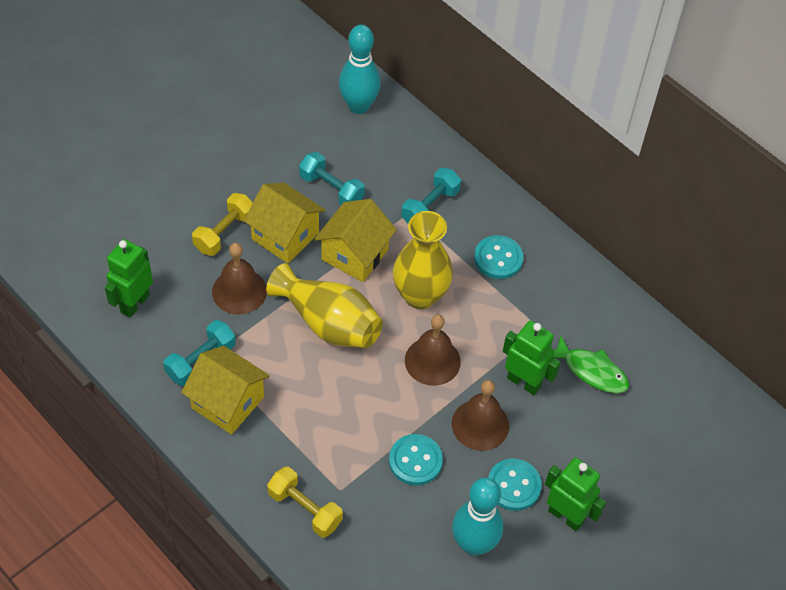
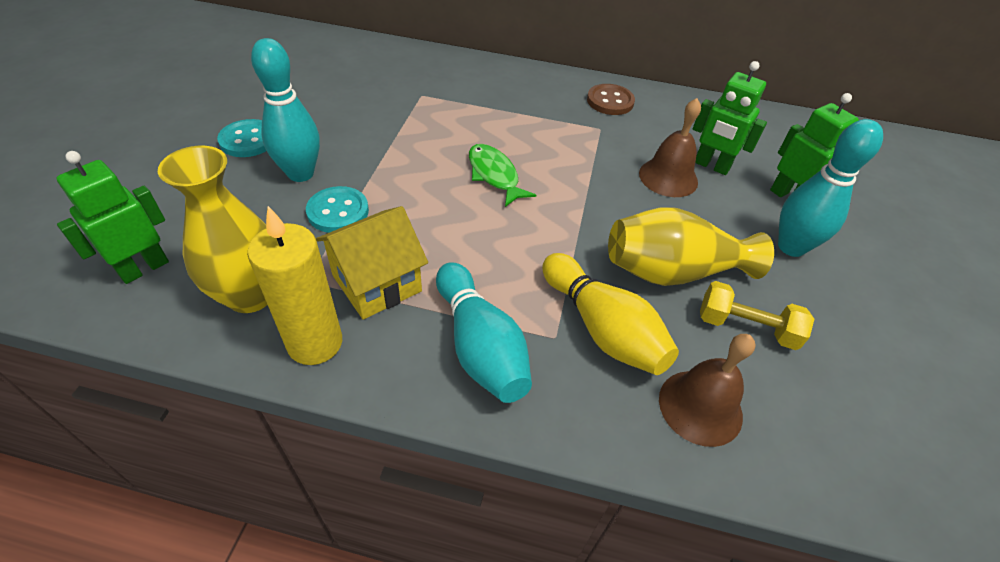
brown bell: 3 -> 2
brown button: 0 -> 1
turquoise bowling pin: 2 -> 3
turquoise button: 3 -> 2
turquoise dumbbell: 3 -> 0
yellow bowling pin: 0 -> 1
yellow candle: 0 -> 1
yellow dumbbell: 2 -> 1
yellow house: 3 -> 1

